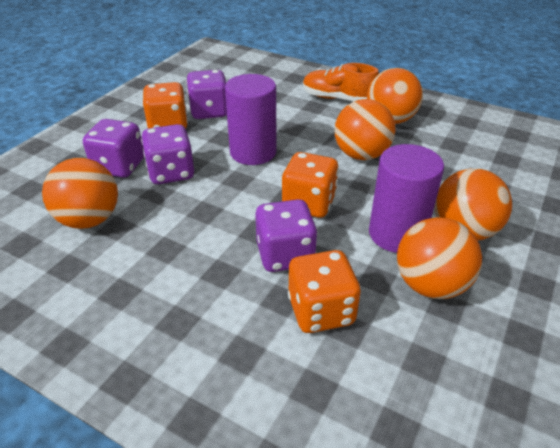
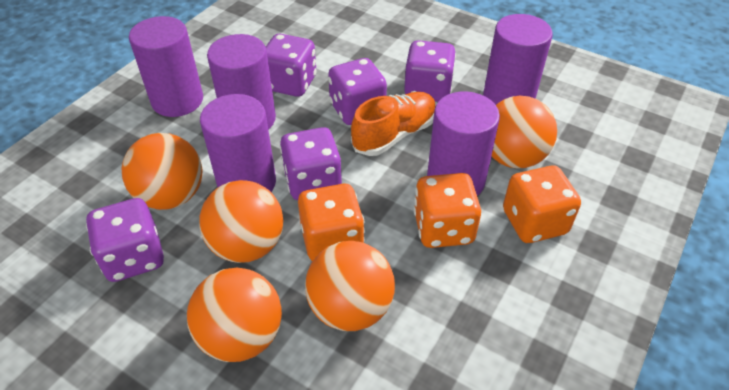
purple cylinder: 2 -> 5
purple dice: 4 -> 5

